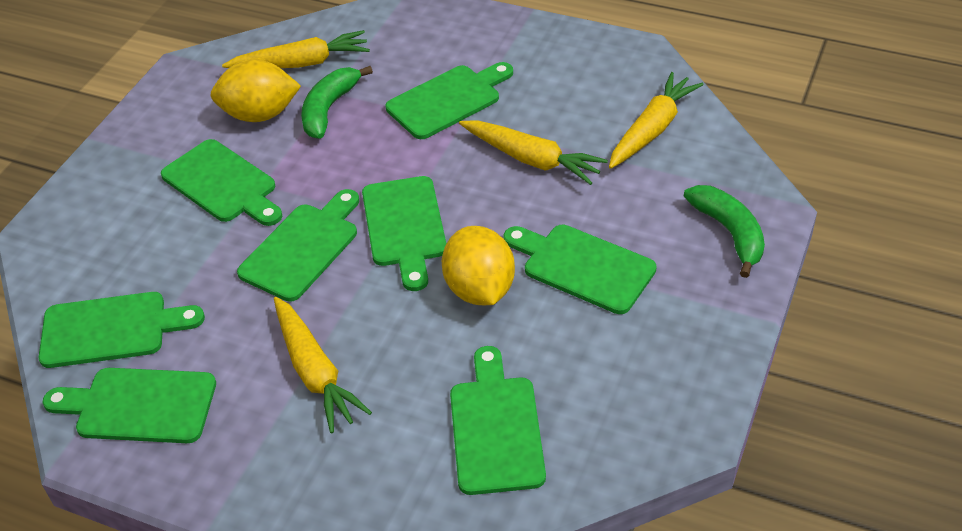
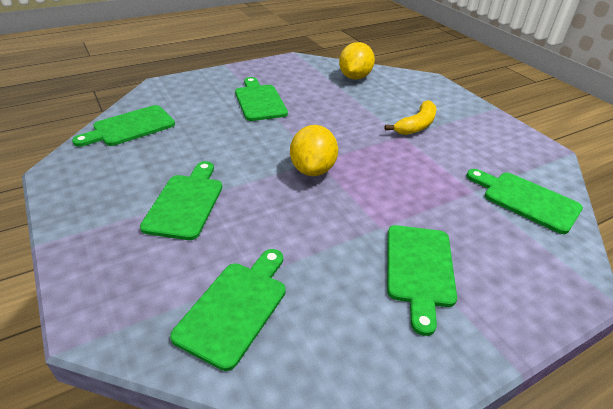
green banana: 2 -> 0
green cutting board: 8 -> 6
yellow banana: 0 -> 1
yellow carrot: 4 -> 0

